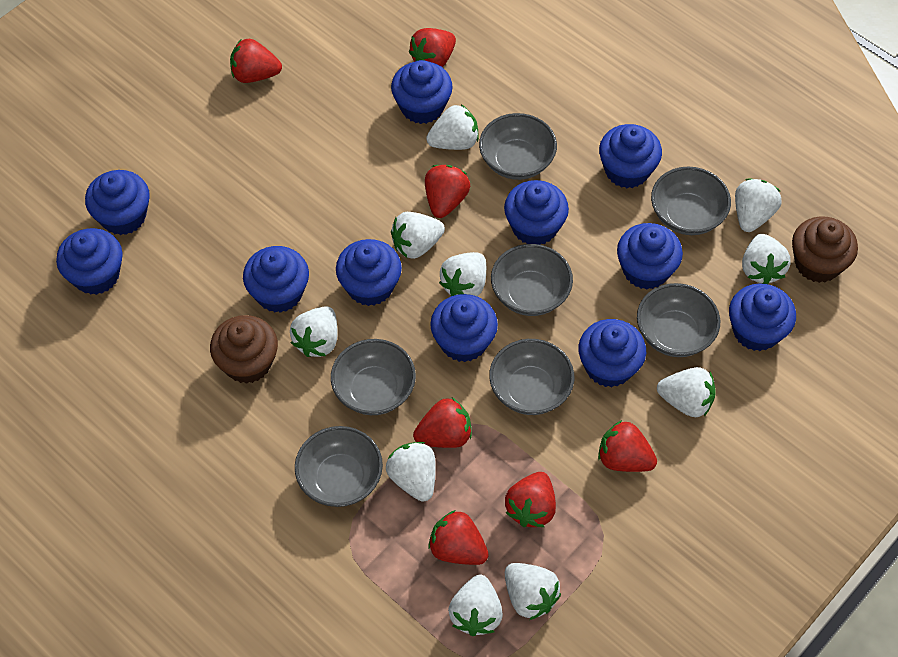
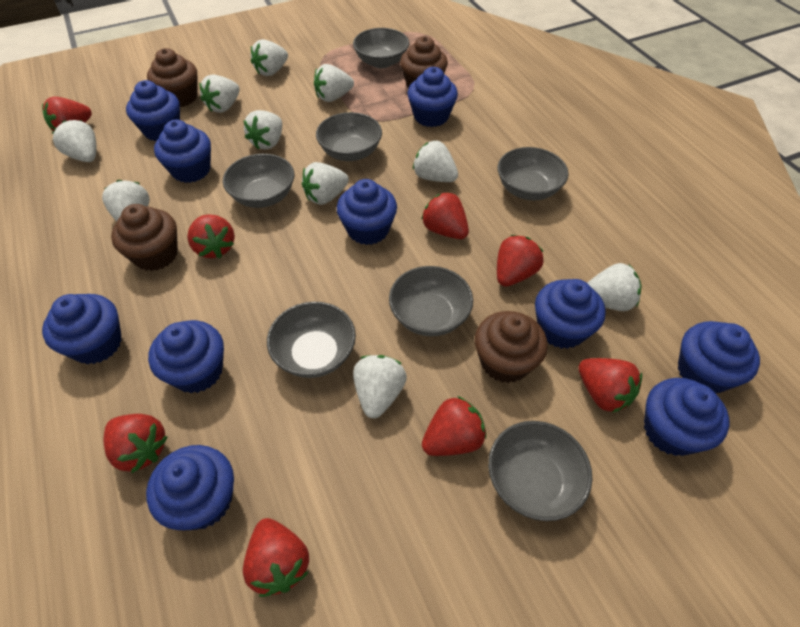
blue cupcake: 11 -> 10
brown cupcake: 2 -> 4
red strawberry: 7 -> 8

